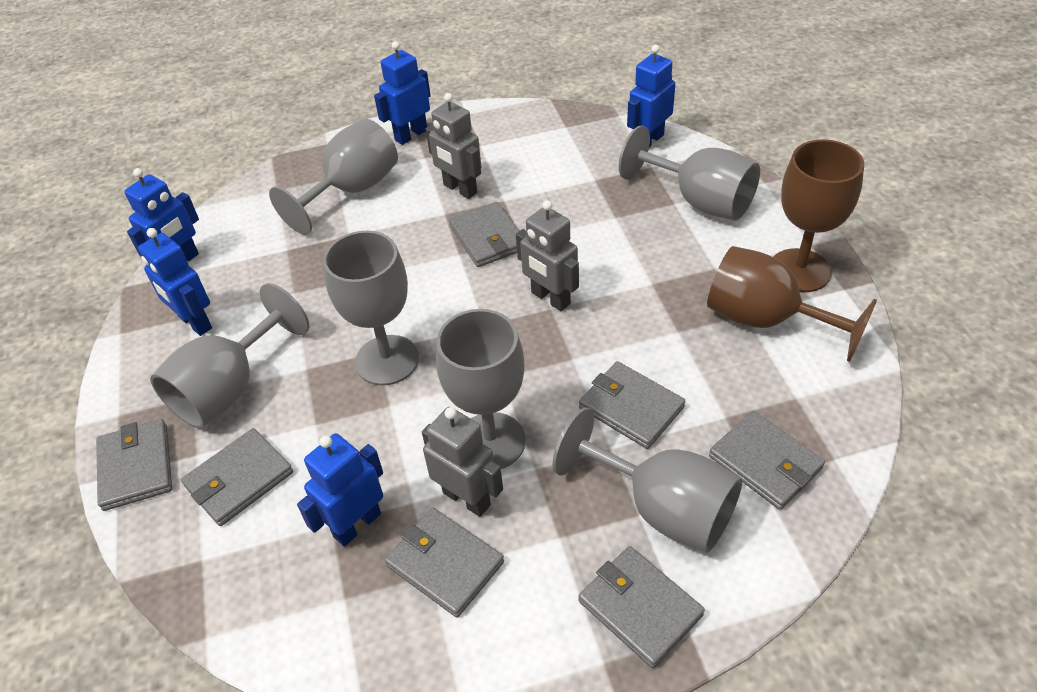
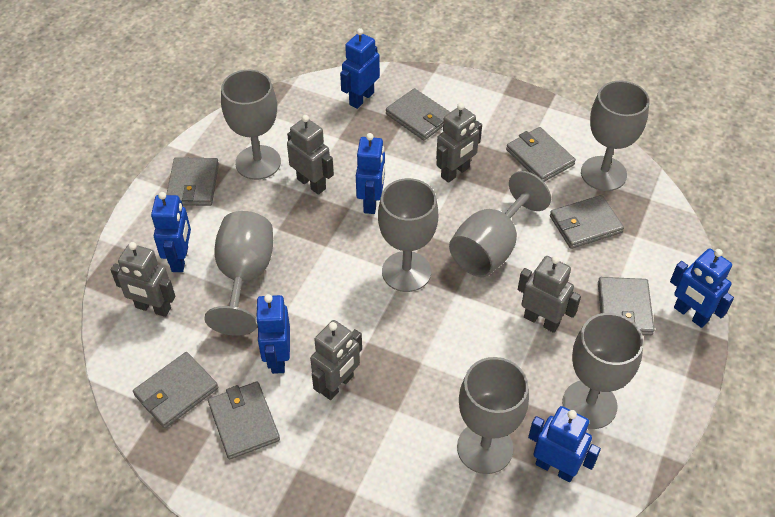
blue robot: 5 -> 6
brown goblet: 2 -> 0
grey goblet: 6 -> 7
grey robot: 3 -> 5

